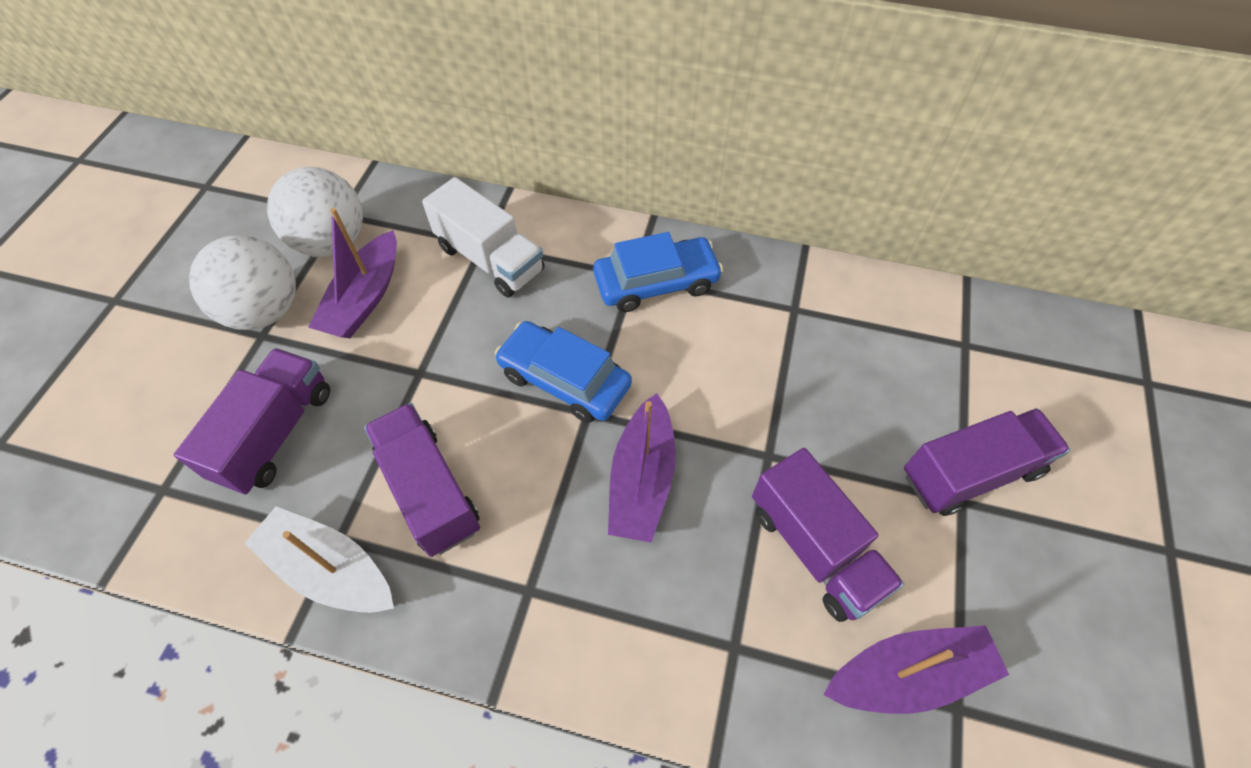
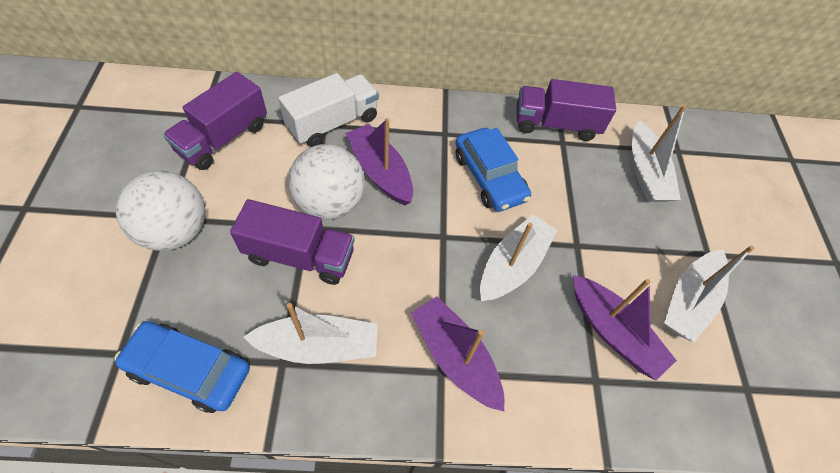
purple truck: 4 -> 3
white boat: 1 -> 4

